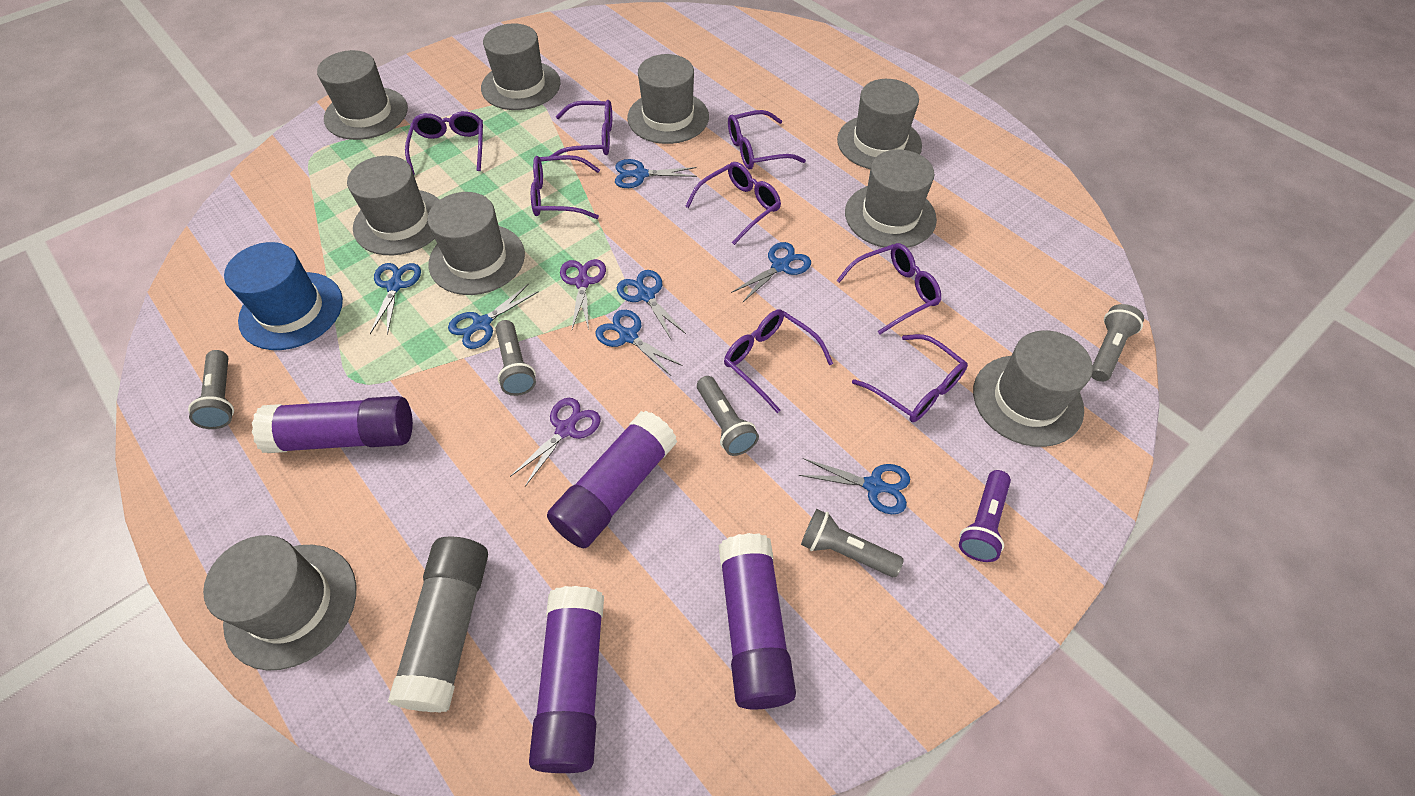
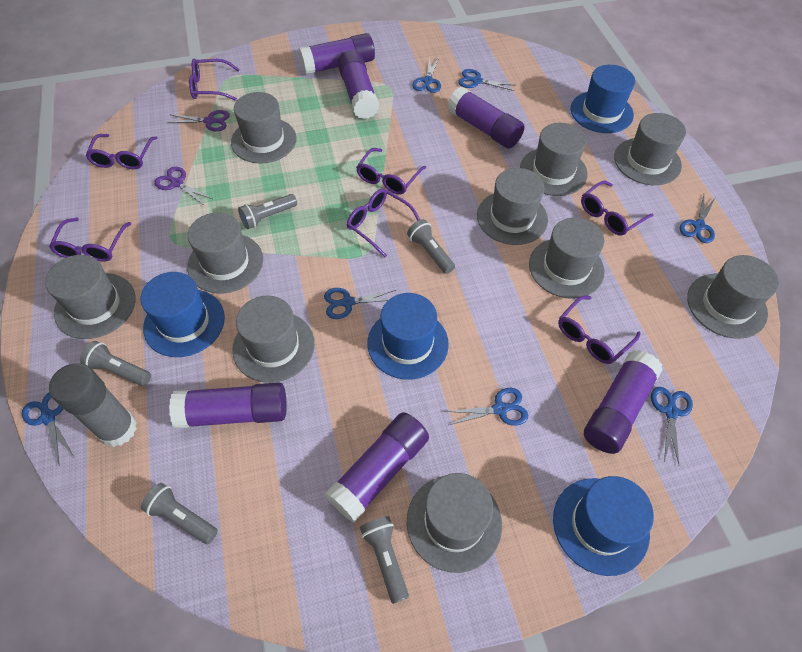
blue hat: 1 -> 4
grey hat: 9 -> 10
purple flashlight: 1 -> 0
purple glasses: 8 -> 7
purple glue stick: 4 -> 6

